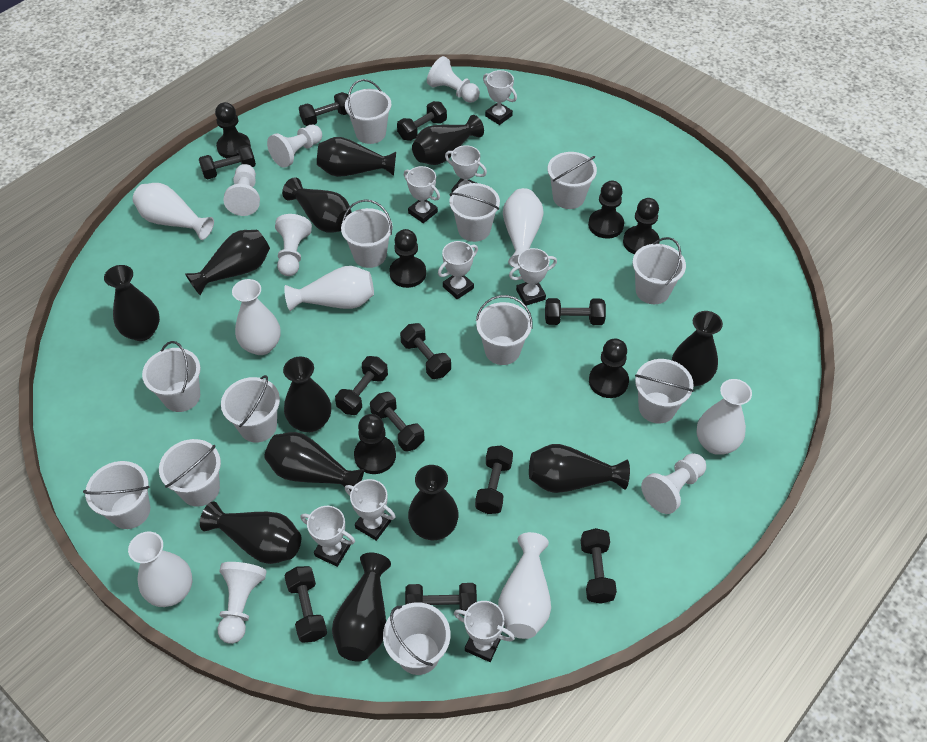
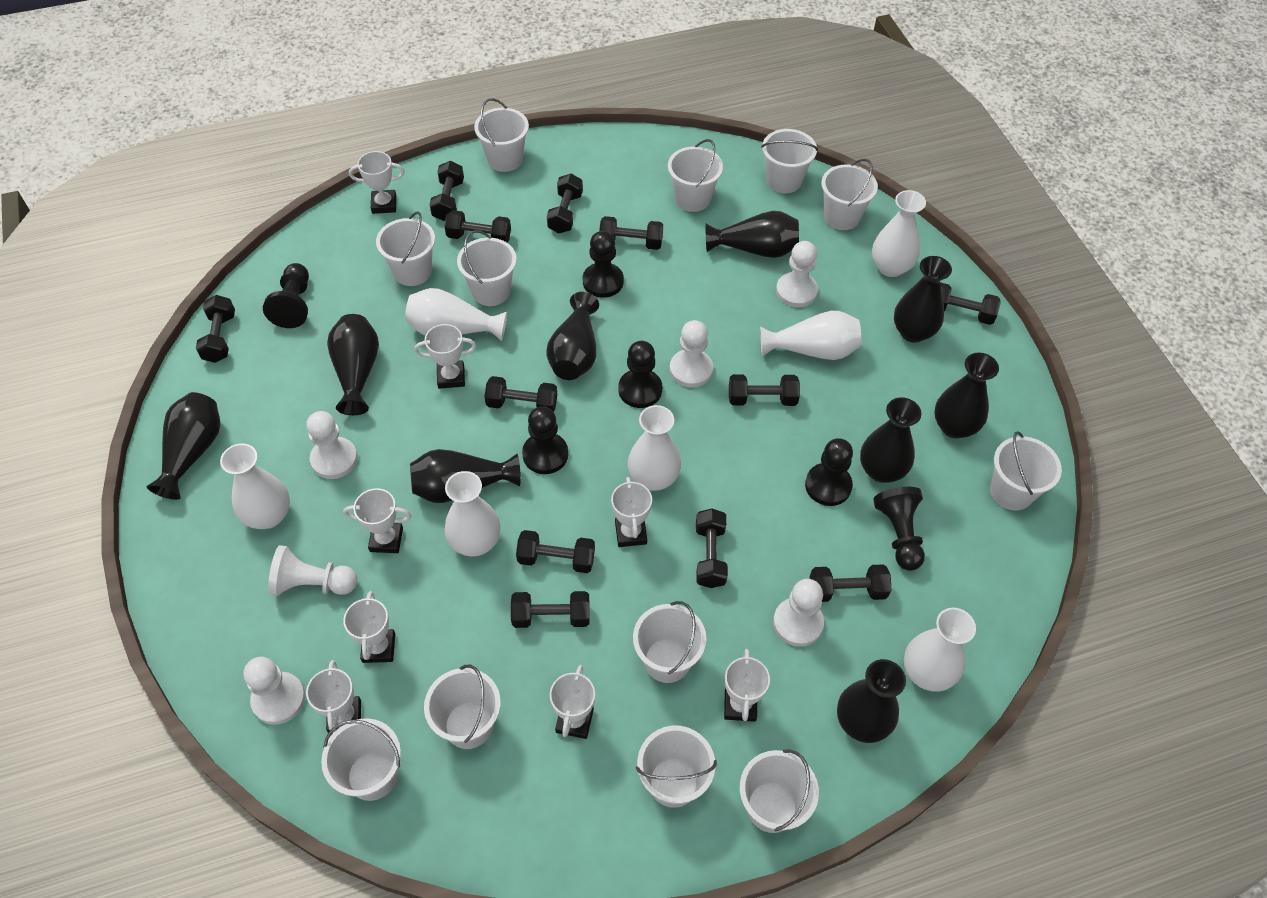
black dumbbell: 11 -> 12
black vase: 12 -> 9

